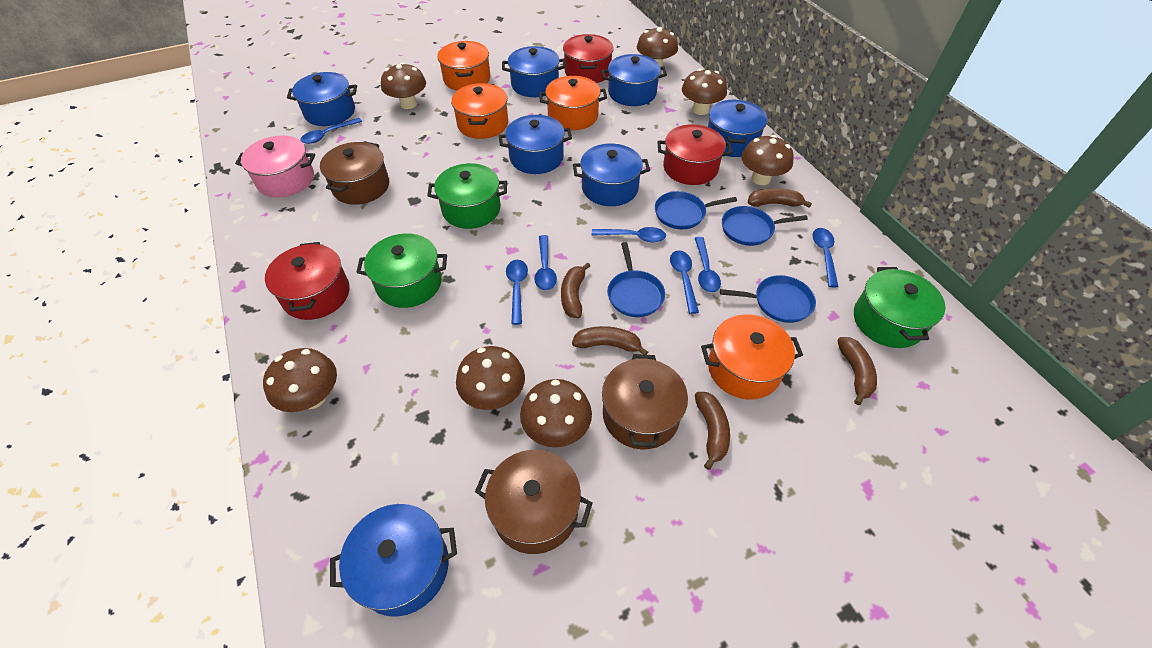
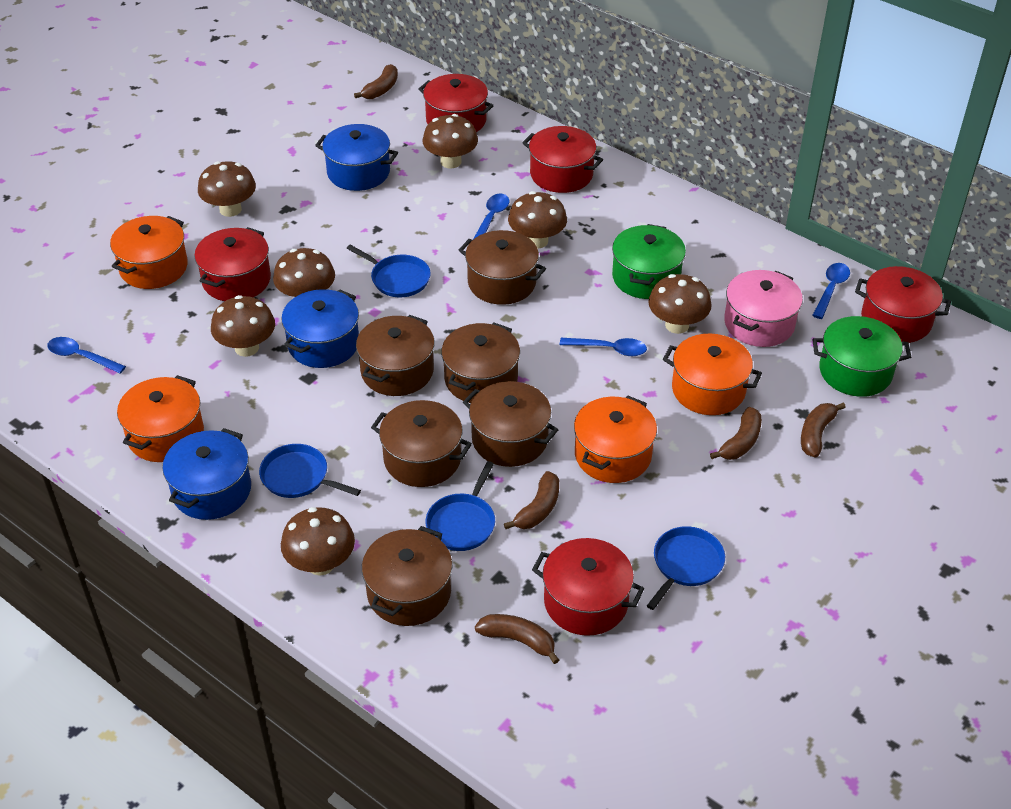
blue pot: 7 -> 3
blue spoon: 7 -> 4
brown pot: 3 -> 6
green pot: 3 -> 2
red pot: 3 -> 5

